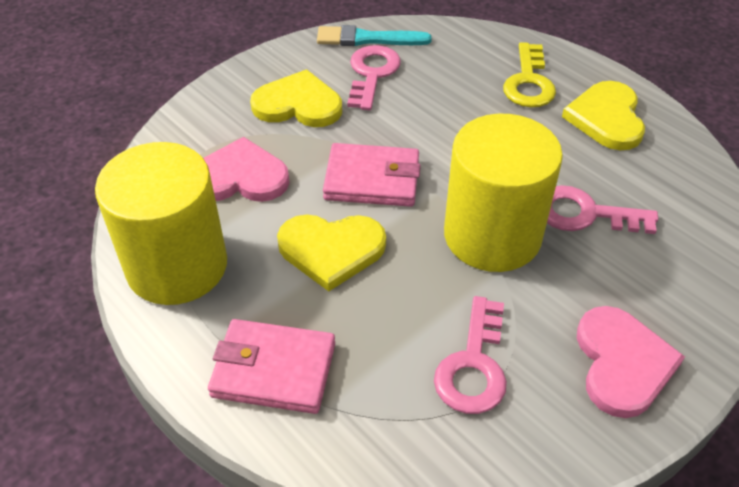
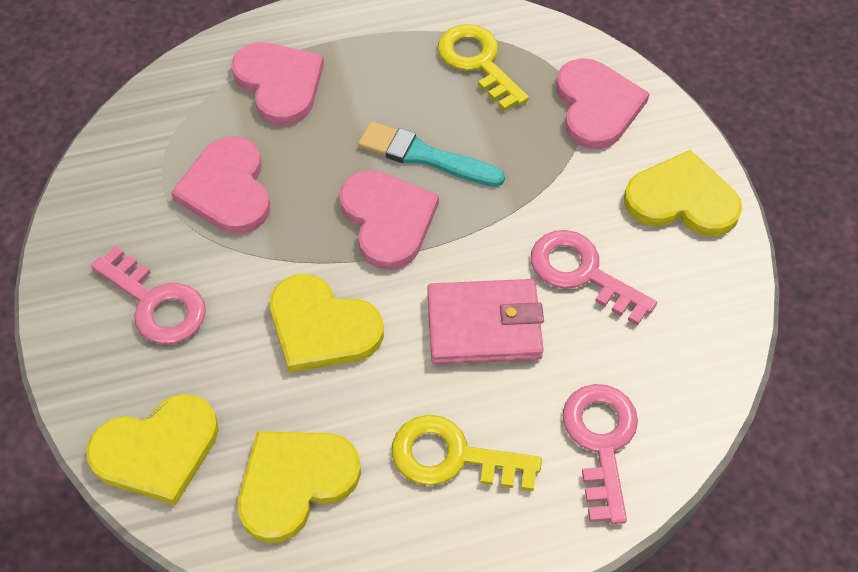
pink heart: 2 -> 4
pink wallet: 2 -> 1
yellow cylinder: 2 -> 0
yellow heart: 3 -> 4
yellow key: 1 -> 2

